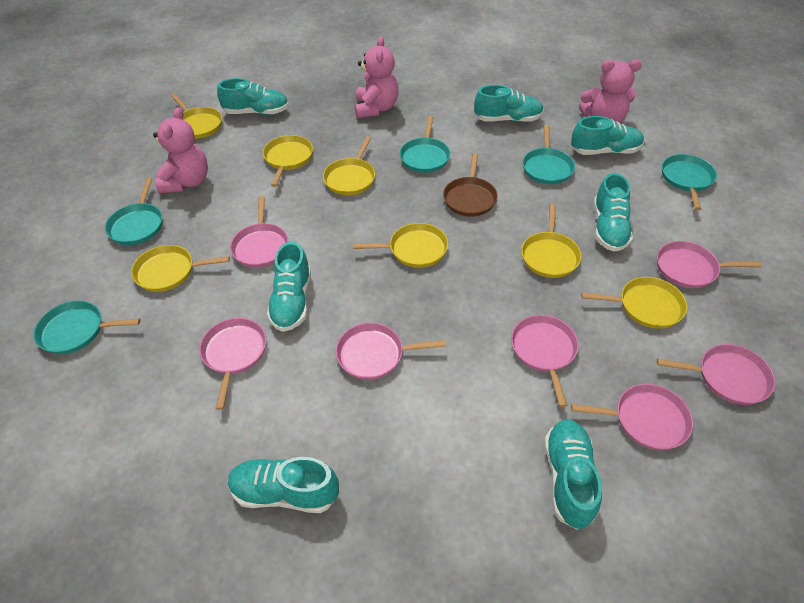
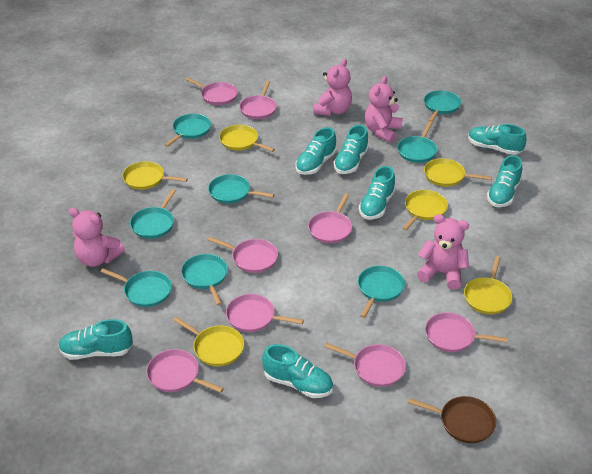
pink pan: 7 -> 8
pink teddy bear: 3 -> 4
turquoise pan: 5 -> 8
yellow pan: 7 -> 6

